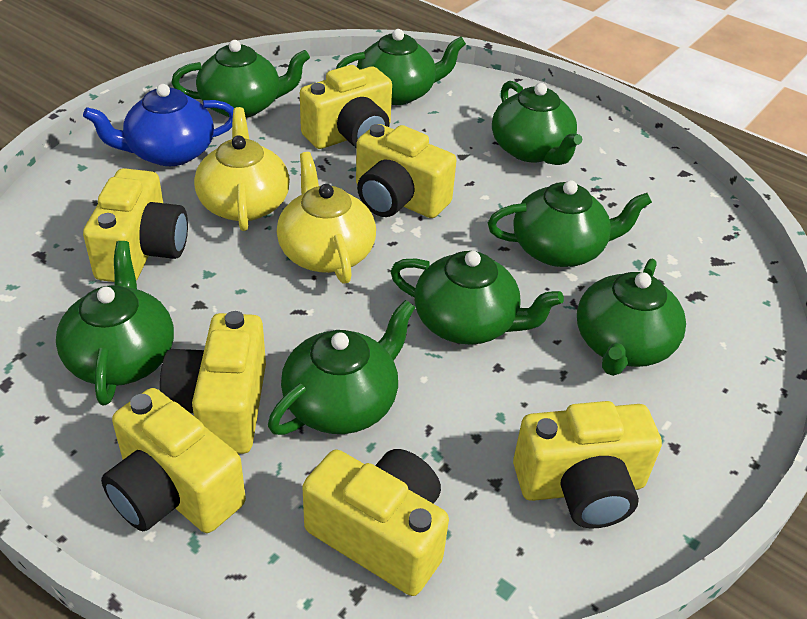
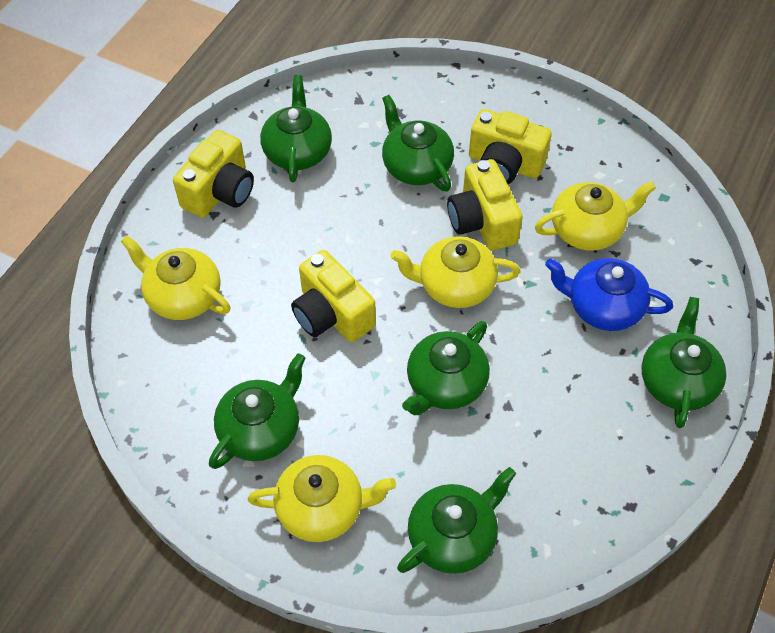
green teapot: 8 -> 6
yellow camera: 7 -> 4
yellow teapot: 2 -> 4

